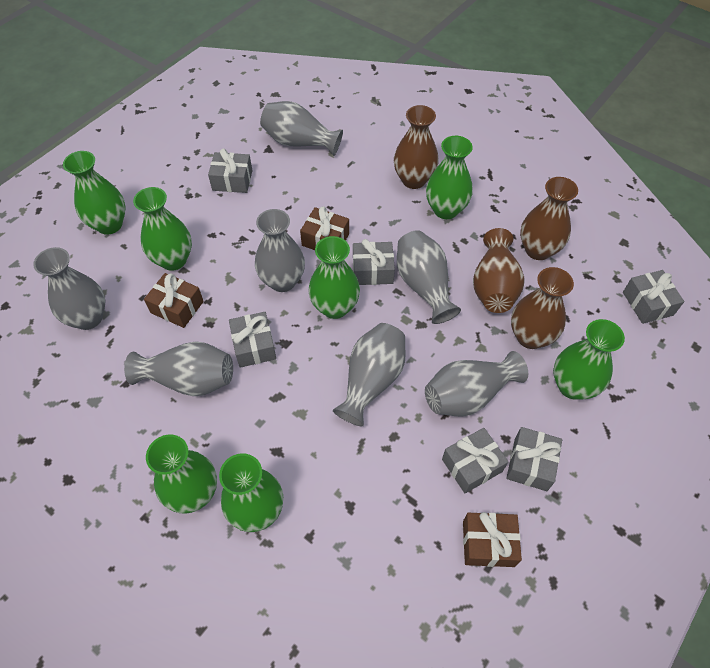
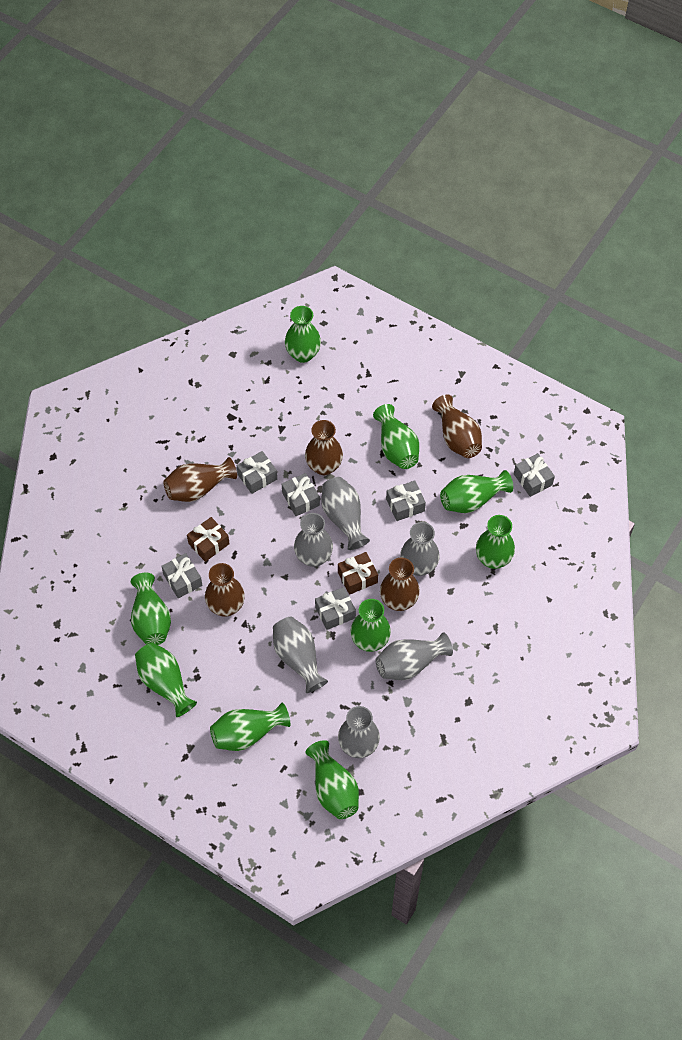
brown gift: 3 -> 2
brown vase: 4 -> 5
green vase: 7 -> 9
grey vase: 7 -> 6

